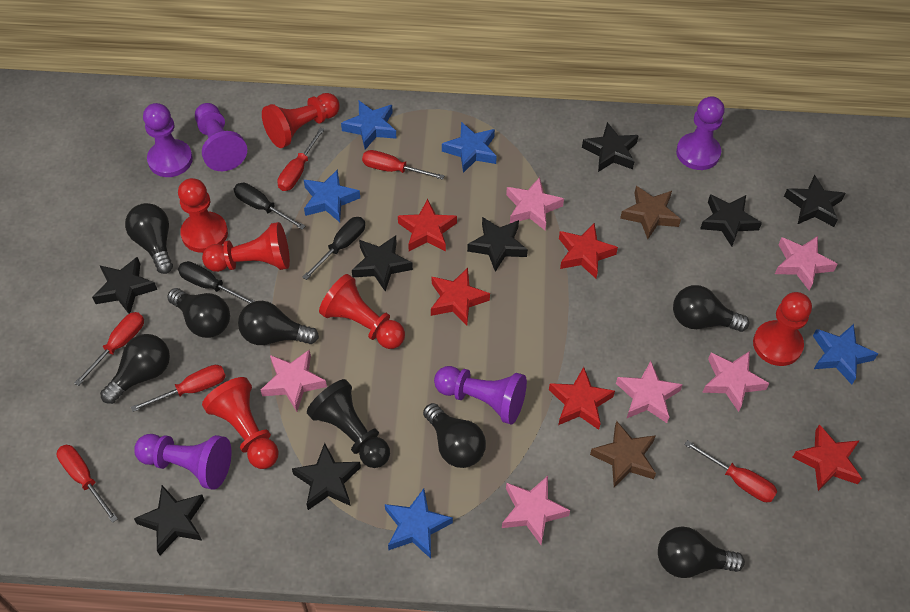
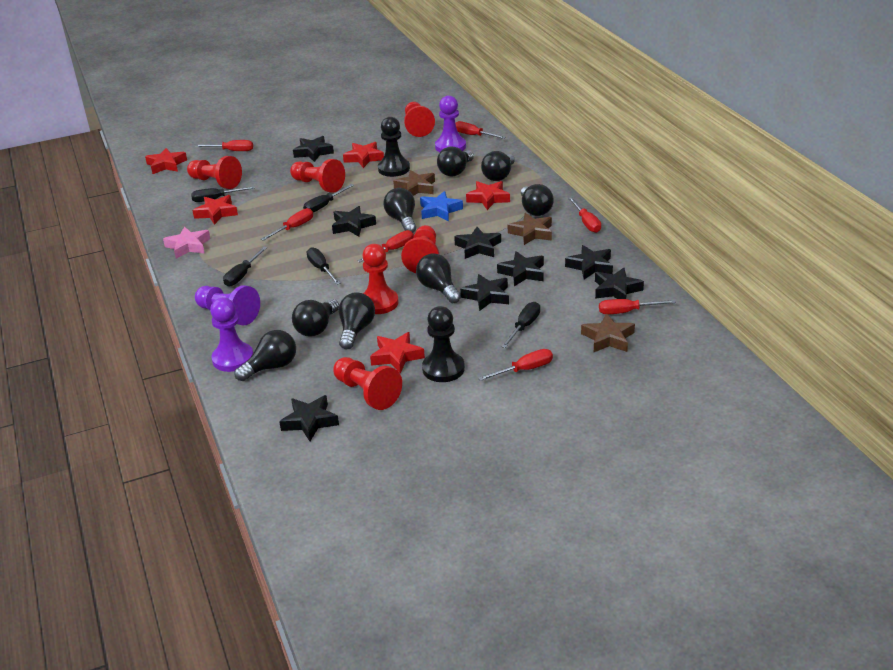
black light bulb: 7 -> 8
black pawn: 1 -> 2
black screwdriver: 3 -> 5
blue star: 5 -> 1
brown star: 2 -> 3
pink star: 6 -> 1
purple pawn: 5 -> 3
red screwdriver: 6 -> 7

